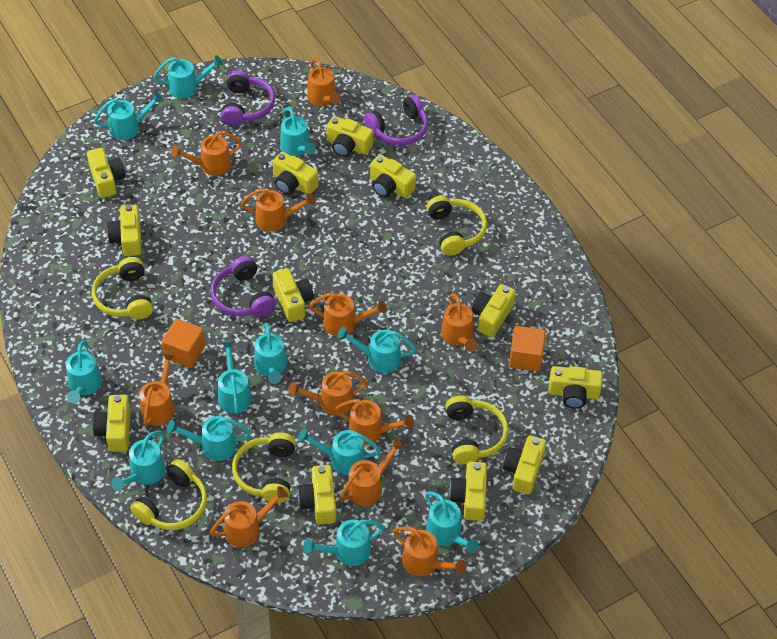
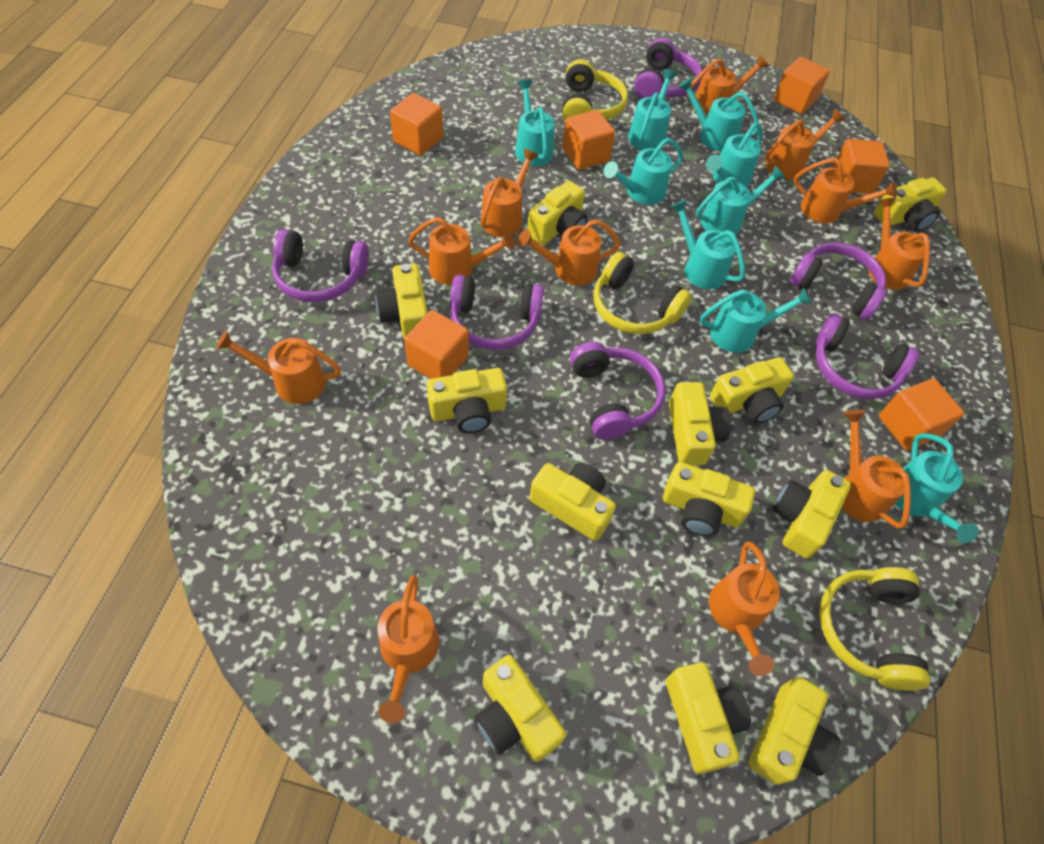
orange cube: 2 -> 6
purple headphones: 3 -> 6
turquoise watering can: 12 -> 9
yellow headphones: 5 -> 3

